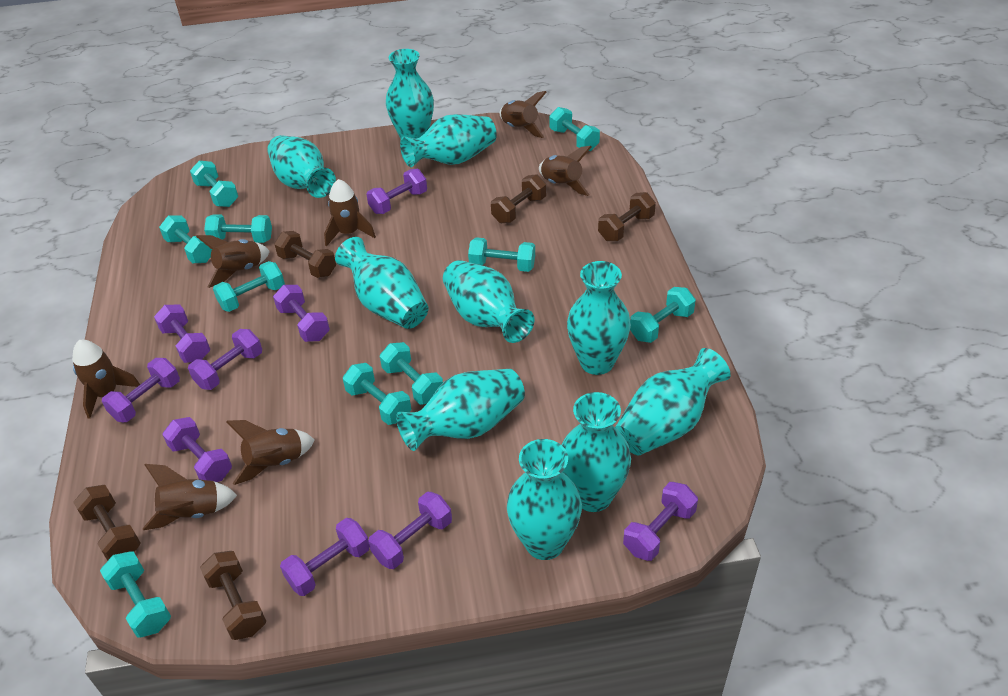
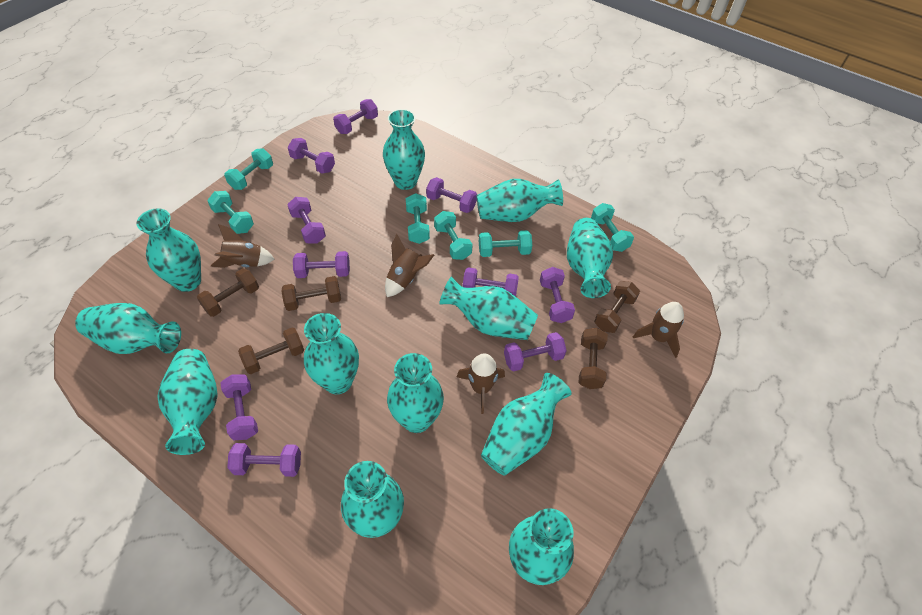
brown rocket: 7 -> 4
purple dumbbell: 9 -> 10
turquoise dumbbell: 10 -> 6
turquoise vase: 10 -> 12

